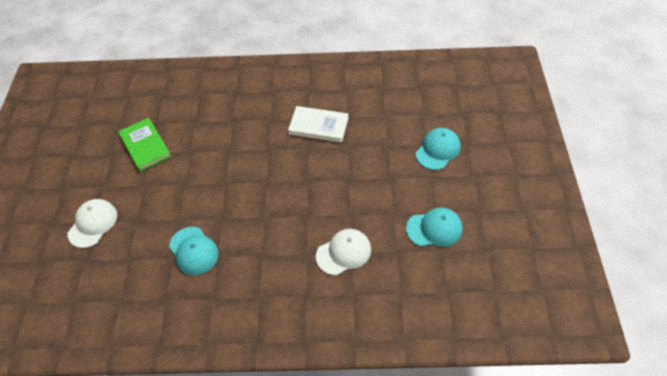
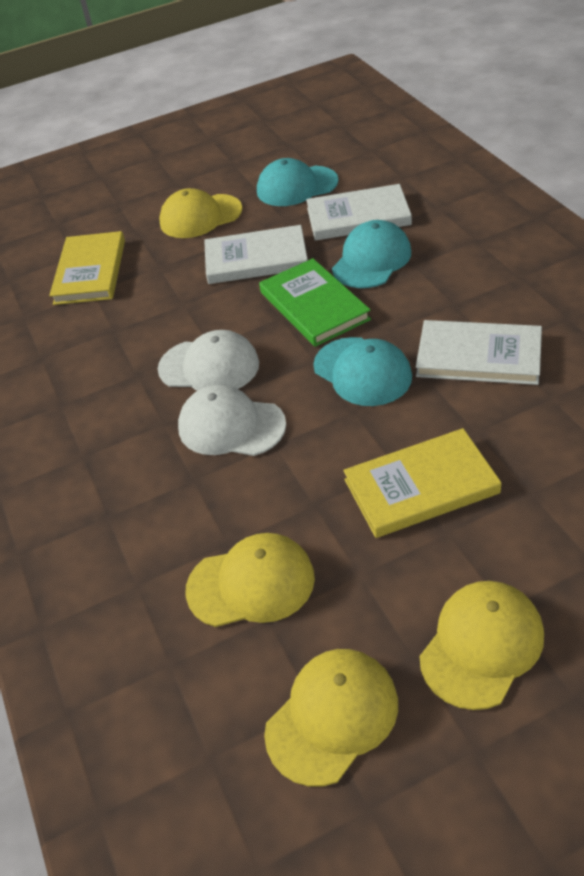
white book: 1 -> 3
yellow book: 0 -> 2
yellow cap: 0 -> 4

